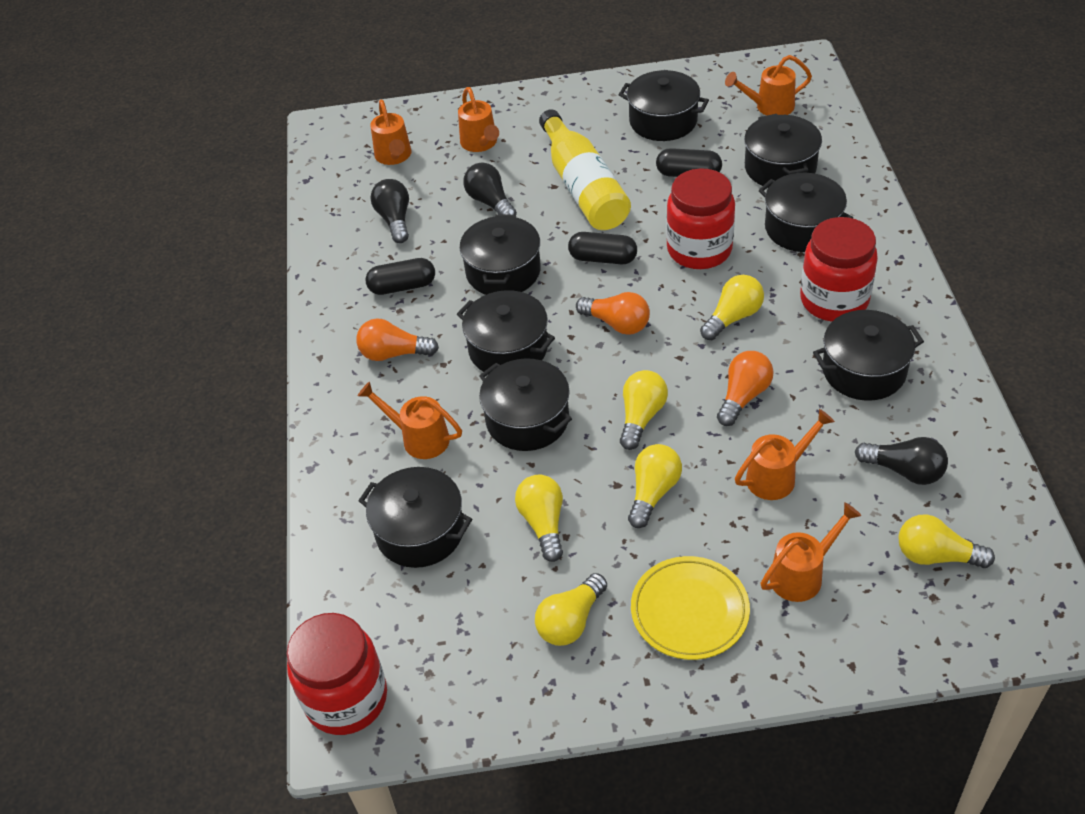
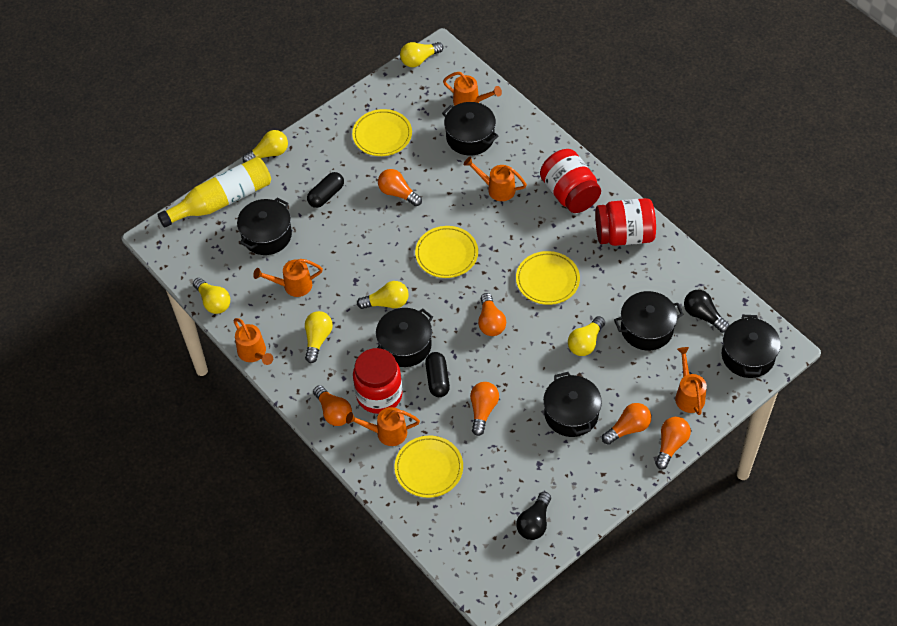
black capsule: 3 -> 2
black light bulb: 3 -> 2
black pot: 8 -> 6
orange light bulb: 3 -> 6
yellow plate: 1 -> 4

